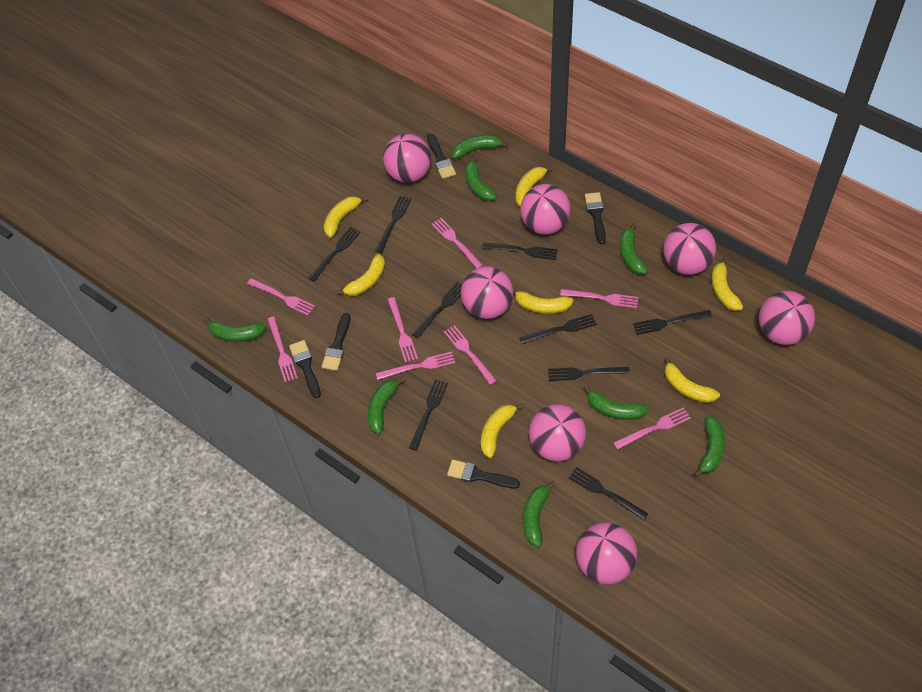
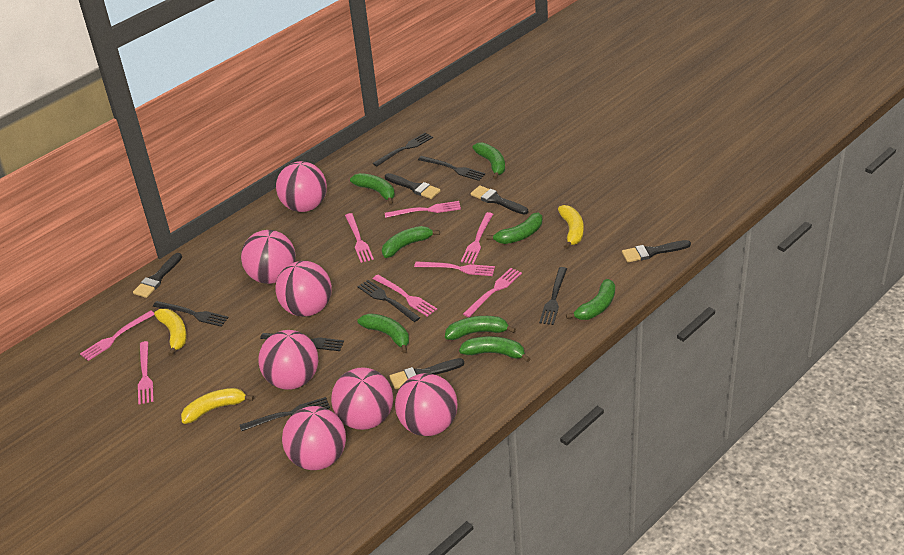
black fork: 9 -> 7
yellow banana: 7 -> 3

